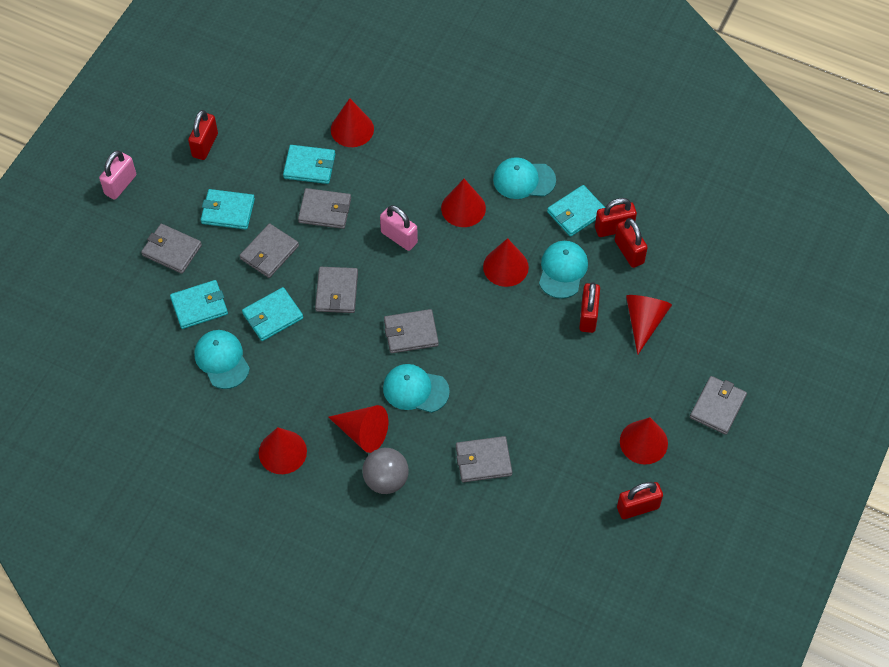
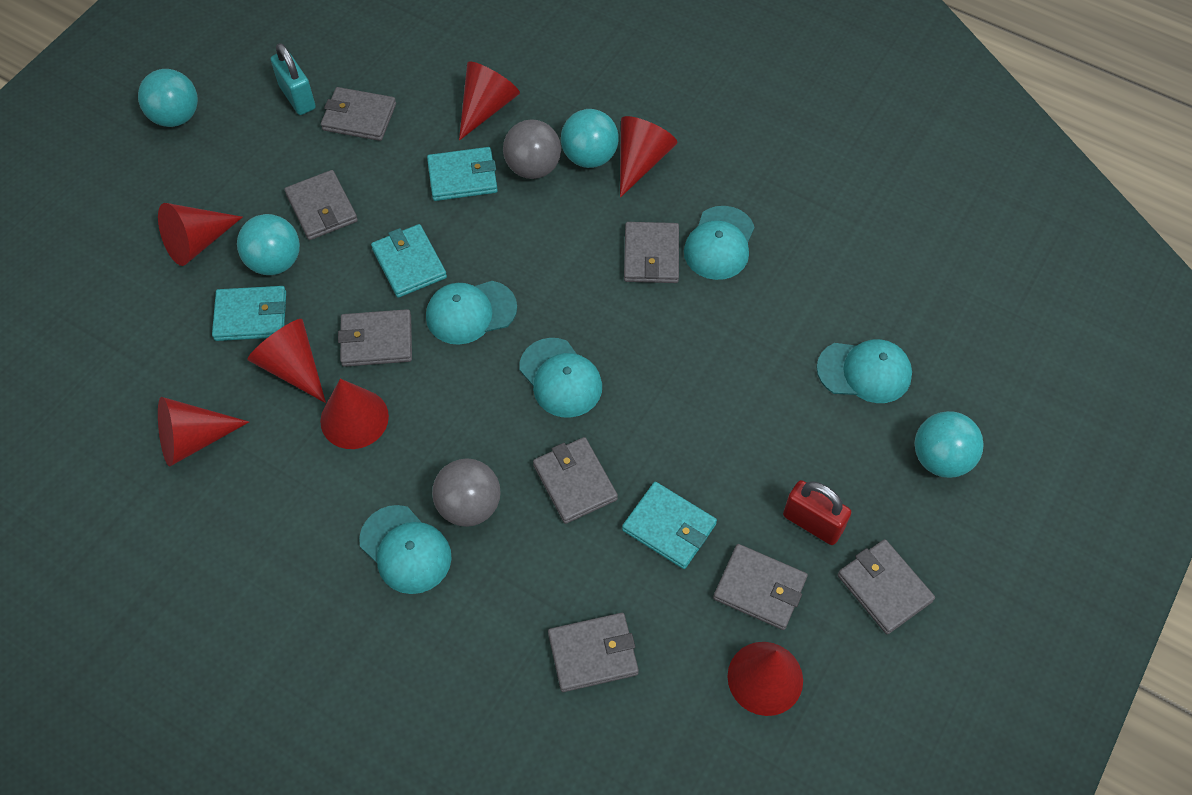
grey ball: 1 -> 2
grey wallet: 7 -> 8
pink padlock: 2 -> 0
red padlock: 5 -> 1
turquoise ball: 0 -> 4
turquoise cap: 4 -> 5
turquoise padlock: 0 -> 1
turquoise wallet: 5 -> 4

